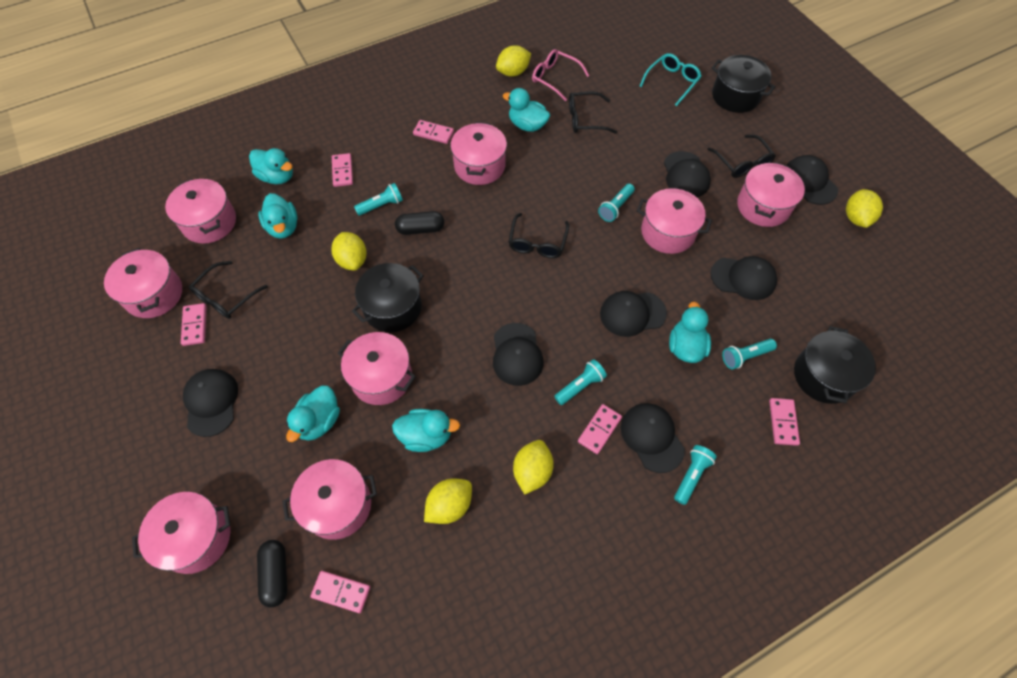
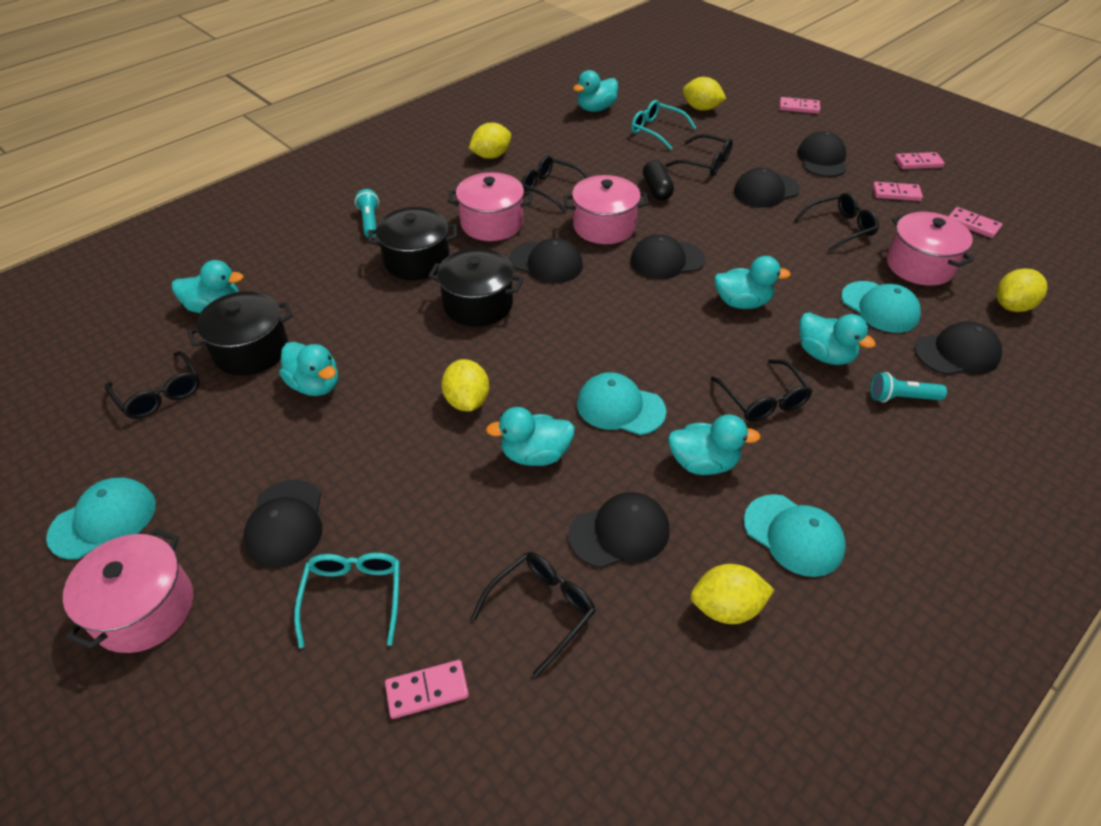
black capsule: 2 -> 1
black glasses: 4 -> 6
pink domino: 6 -> 5
pink glasses: 1 -> 0
pink pot: 8 -> 4
turquoise cap: 0 -> 4
turquoise duck: 6 -> 7
turquoise flashlight: 5 -> 2
turquoise glasses: 1 -> 2

